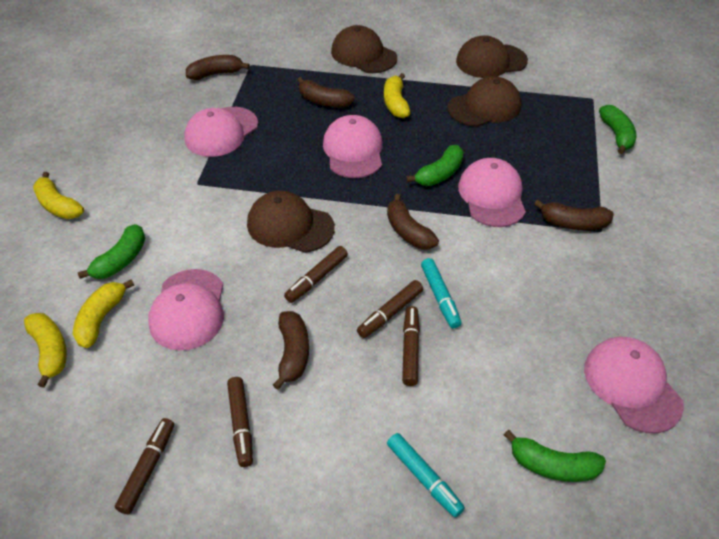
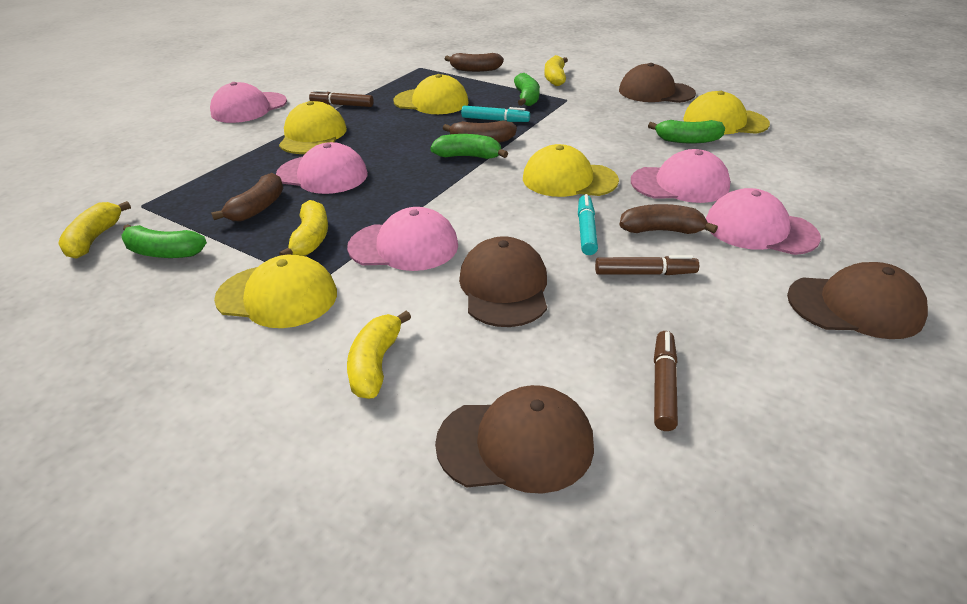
brown banana: 5 -> 4
brown marker: 5 -> 3
yellow cap: 0 -> 5

